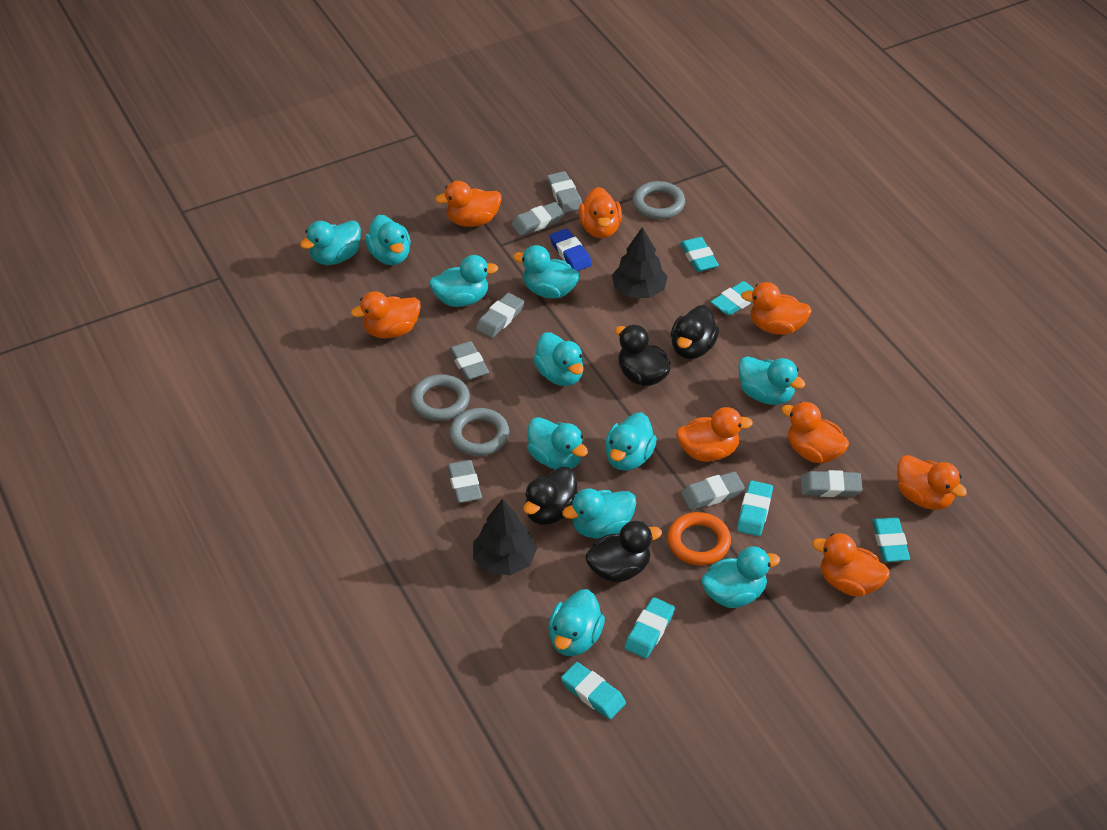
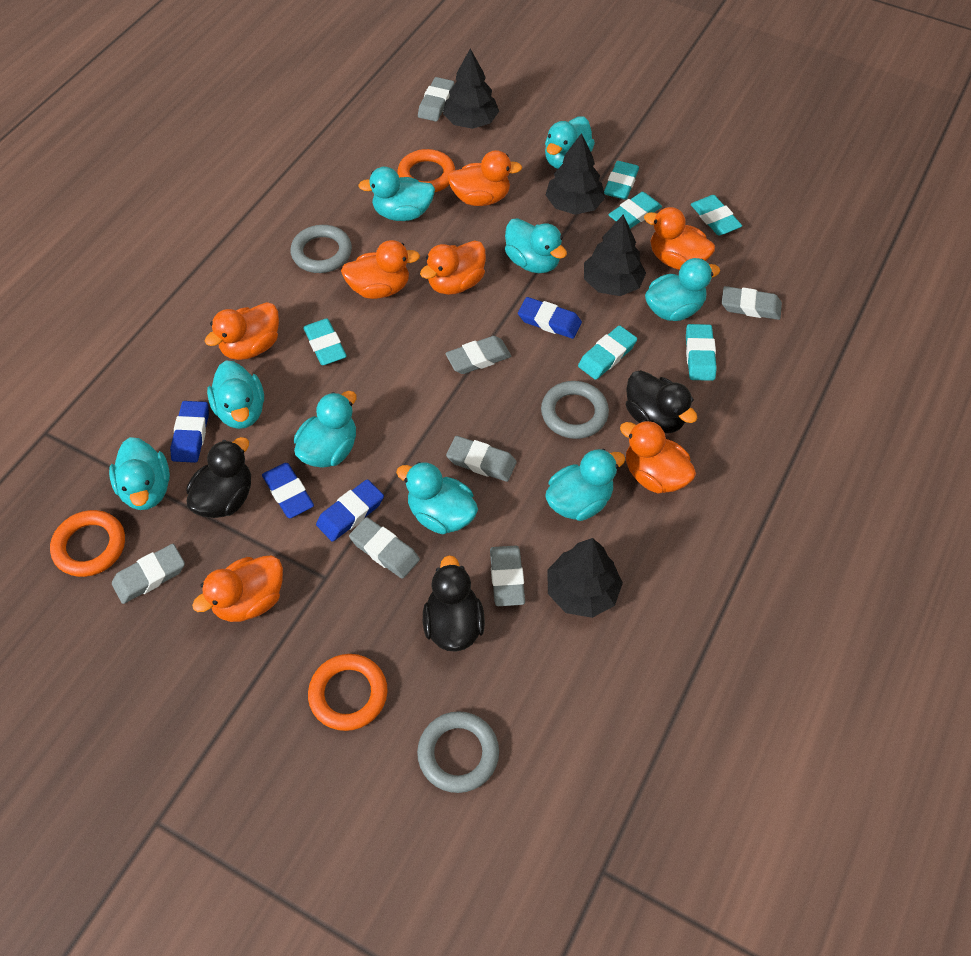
black duck: 4 -> 3
black tree: 2 -> 4
blue eraser: 1 -> 4
orange duck: 8 -> 7
orange ring: 1 -> 3
turquoise duck: 11 -> 9

